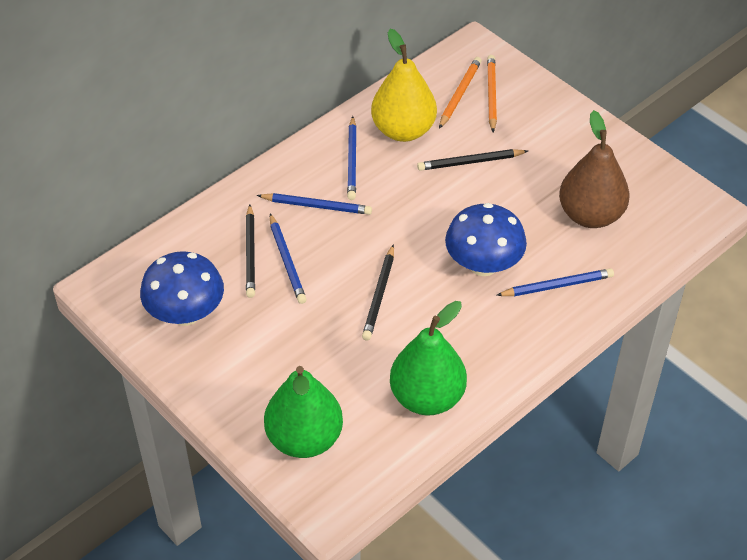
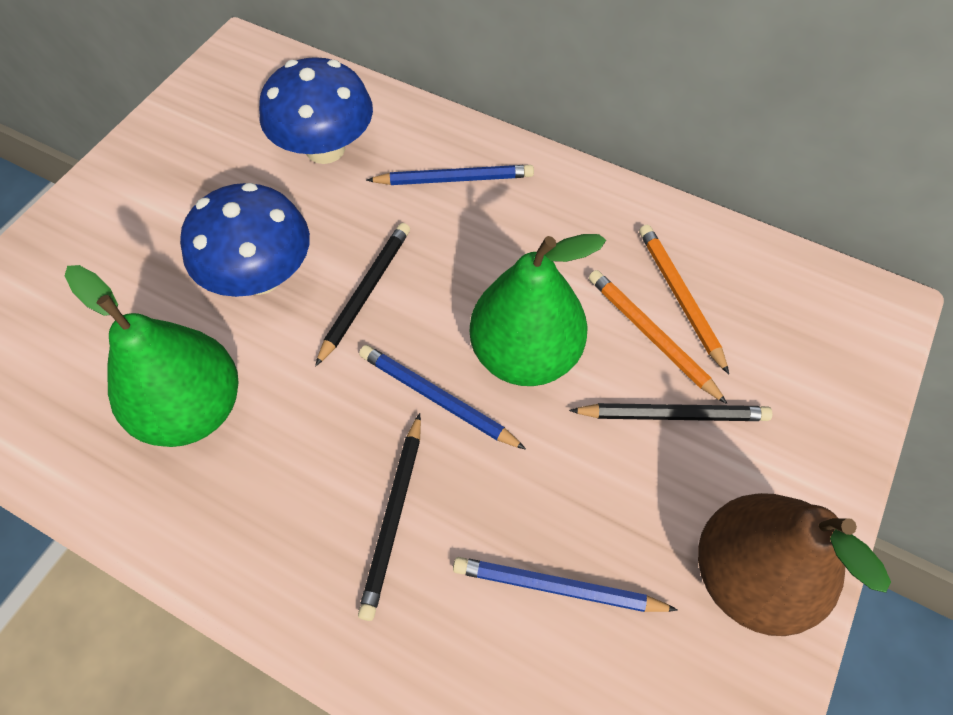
blue pencil: 4 -> 3
yellow pear: 1 -> 0

